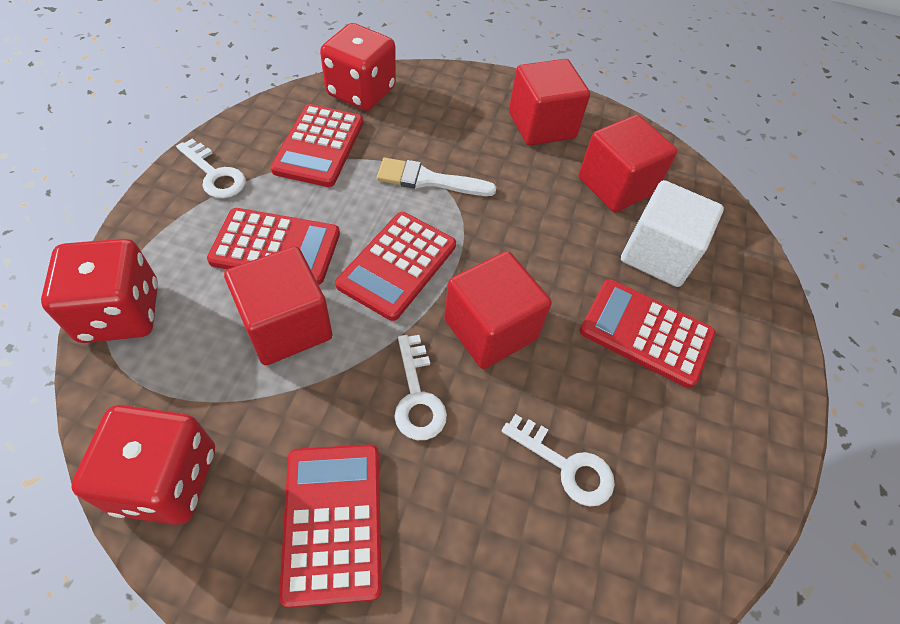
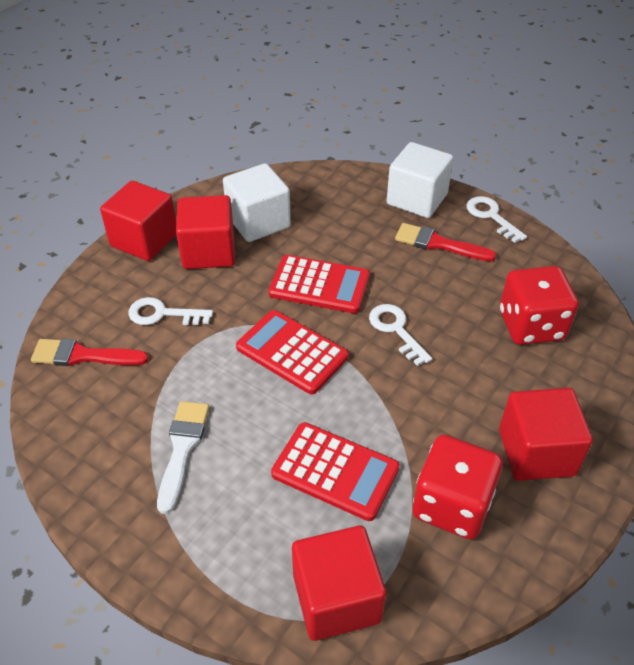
red brush: 0 -> 2
red calculator: 5 -> 3
red dice: 3 -> 2
white cube: 1 -> 2

